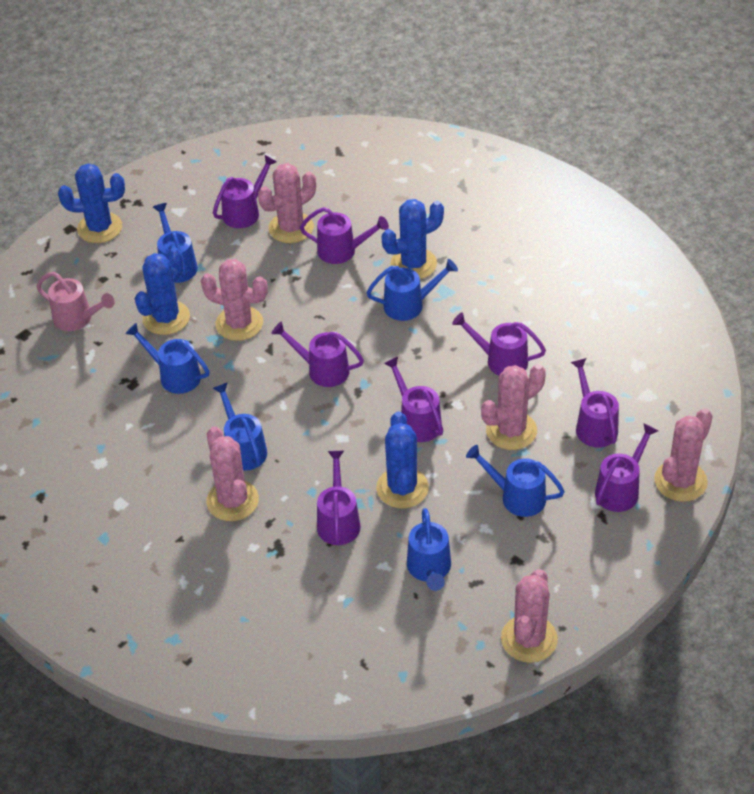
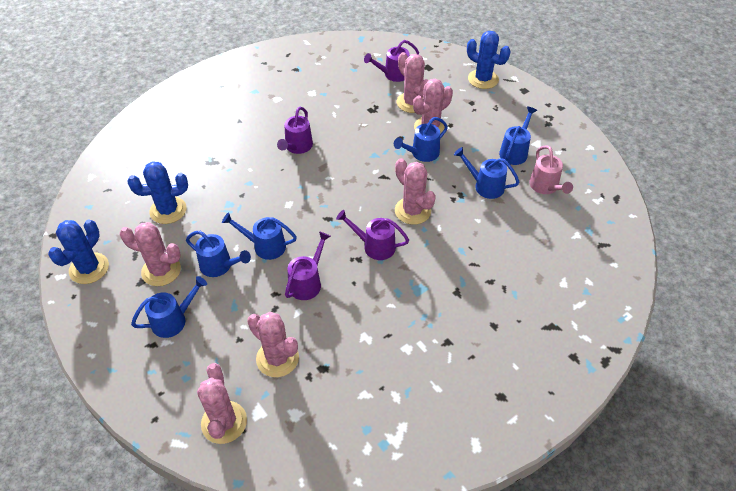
blue cactus: 4 -> 3
purple watering can: 8 -> 4

